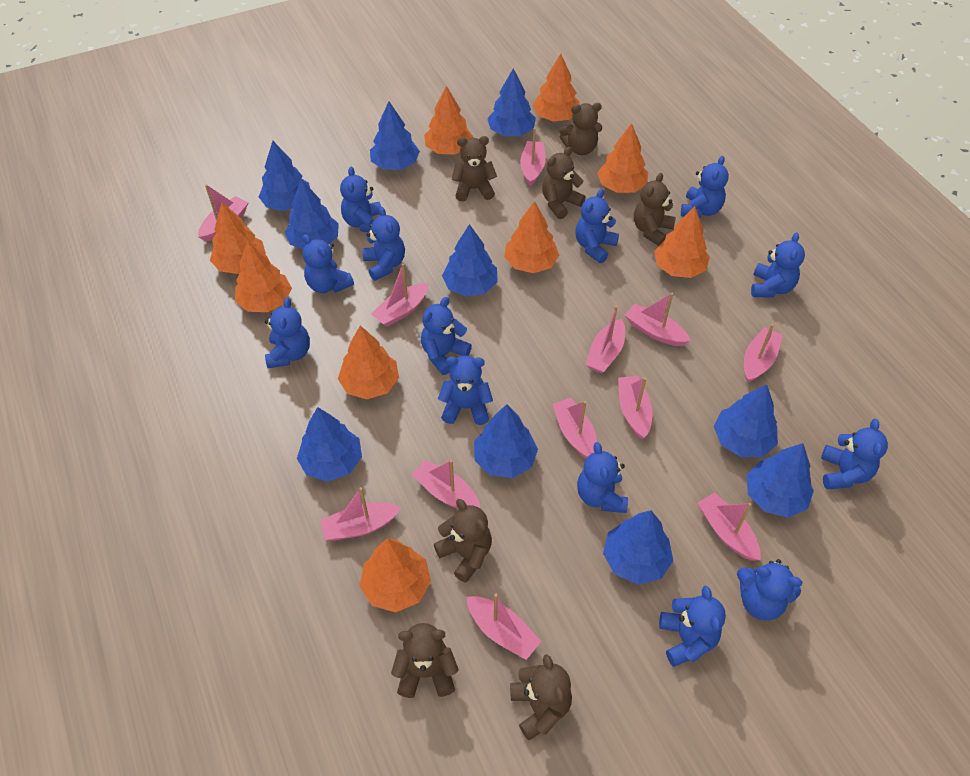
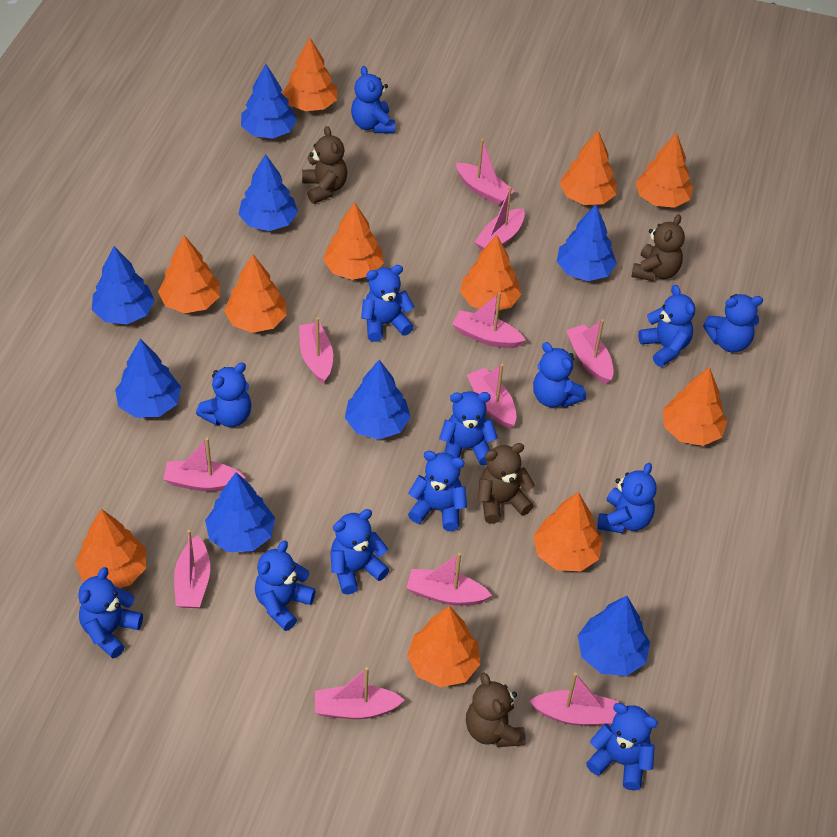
blue tree: 10 -> 8
brown teddy bear: 7 -> 4
orange tree: 9 -> 11
pink boat: 12 -> 11

